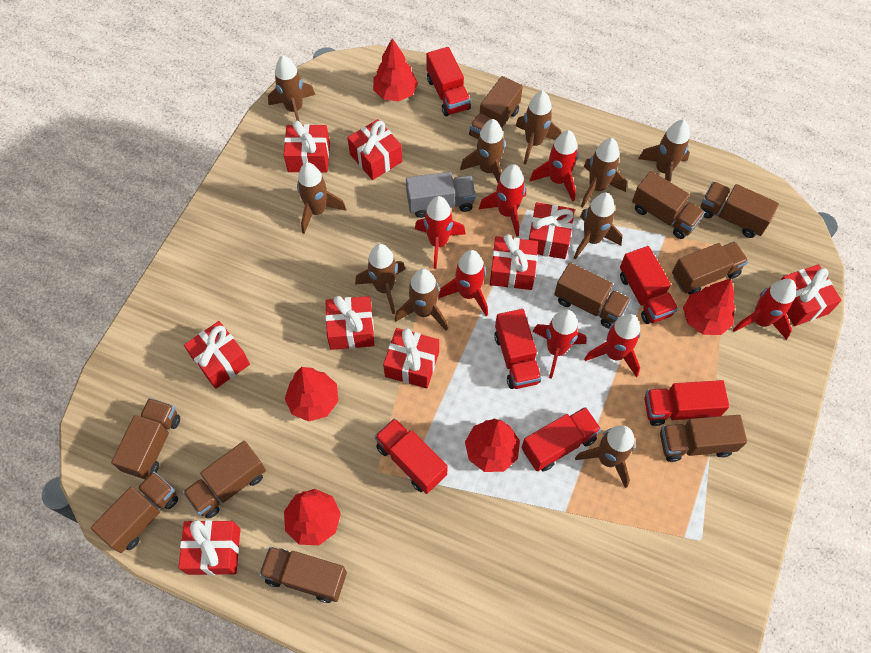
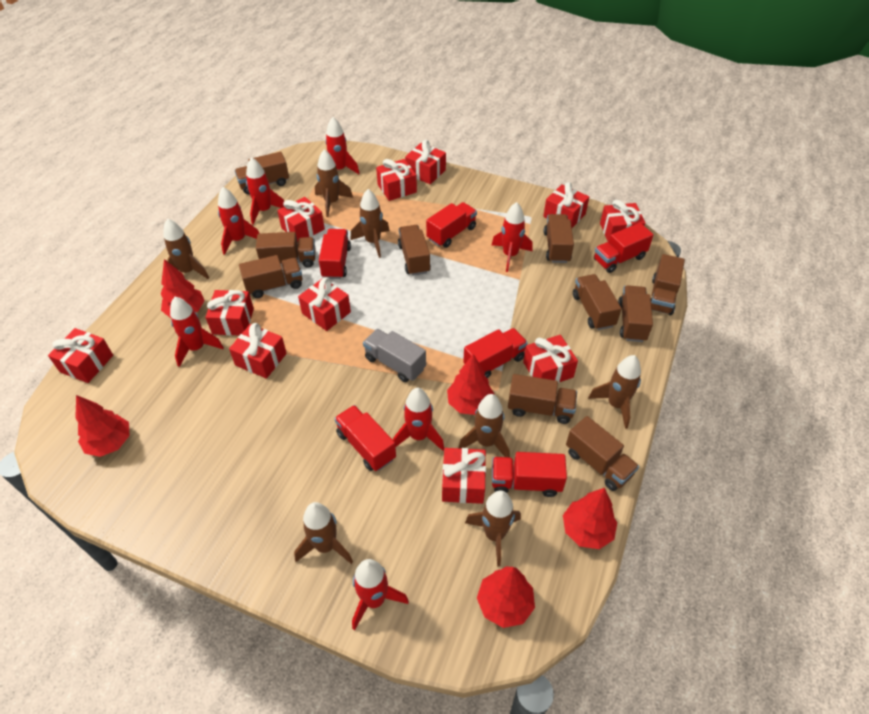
brown rocket: 10 -> 7
red gift: 9 -> 11

